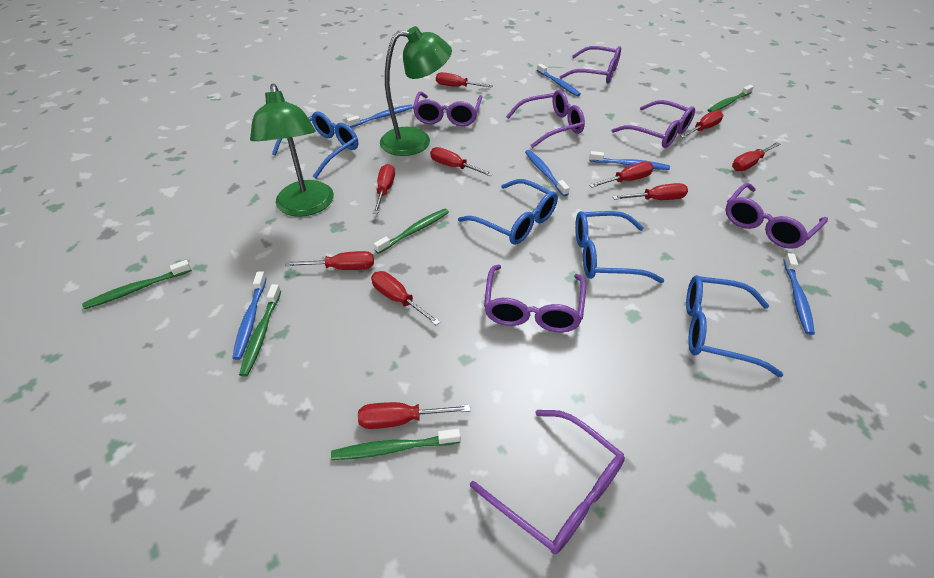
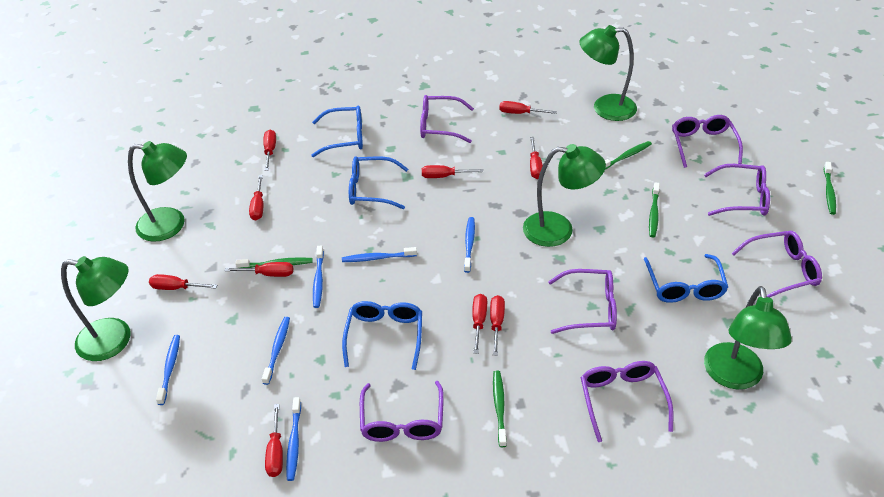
green lamp: 2 -> 5

